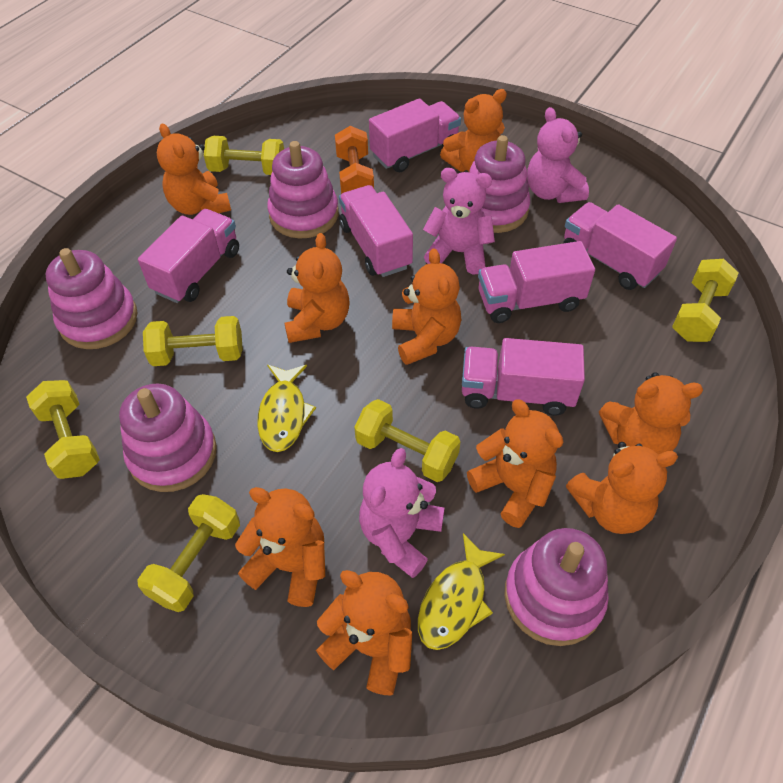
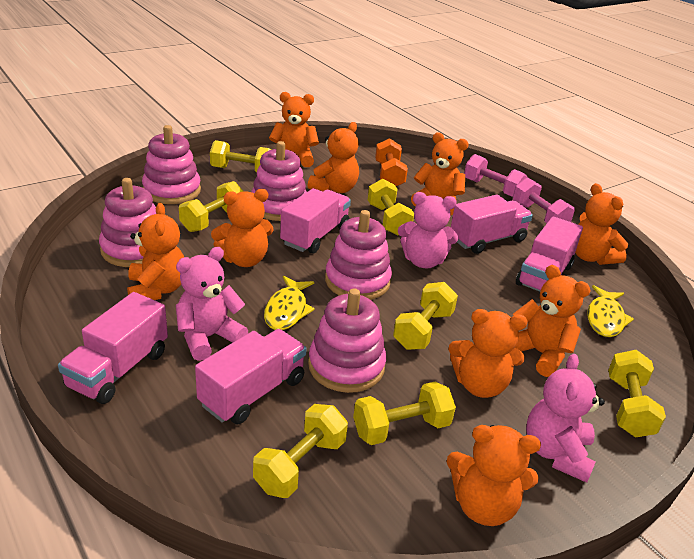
pink dumbbell: 0 -> 2
pink truck: 6 -> 5
yellow dumbbell: 6 -> 7

